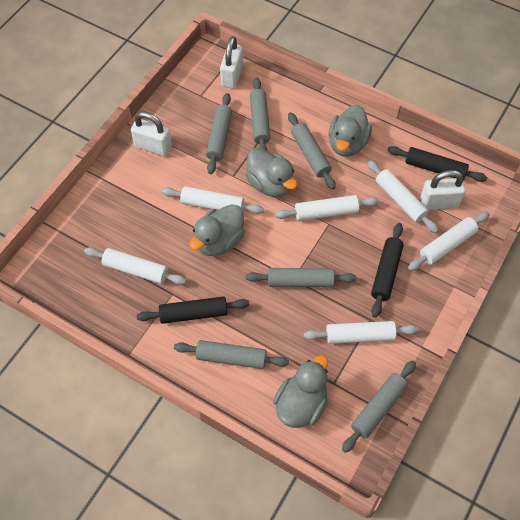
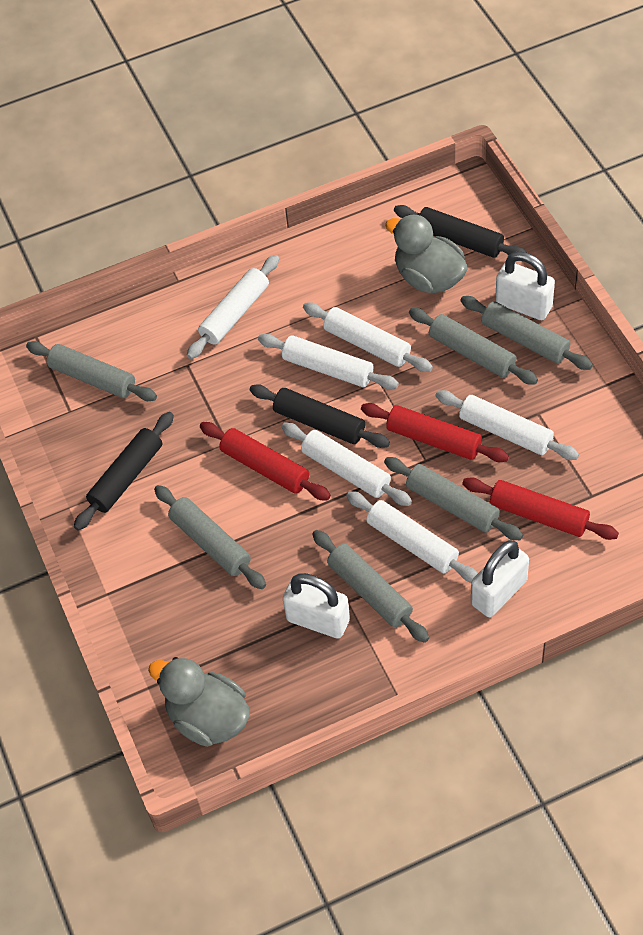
grey duck: 4 -> 2
red rolling pin: 0 -> 3

